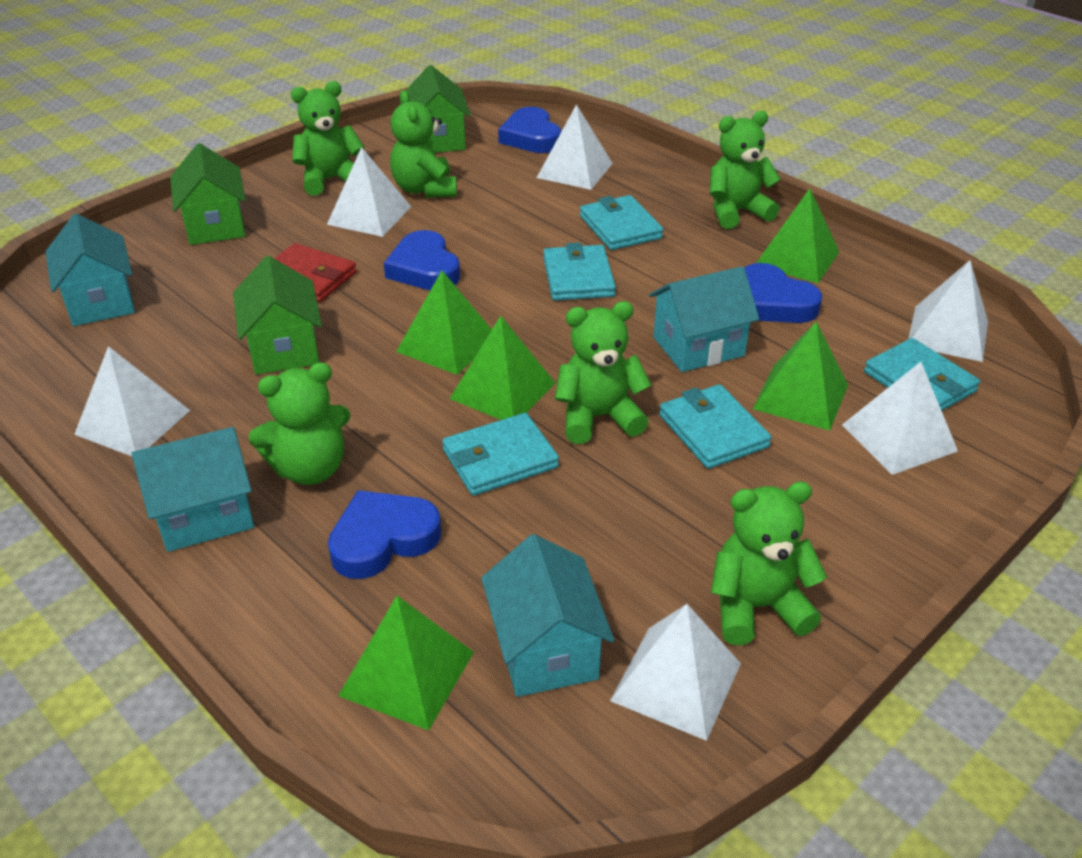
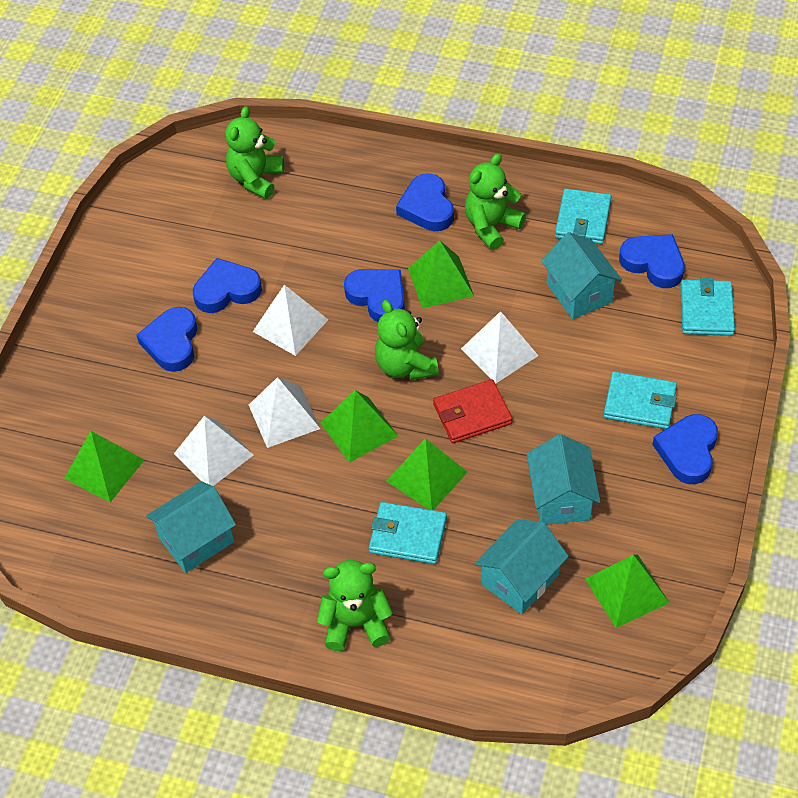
blue heart: 4 -> 6
green house: 3 -> 0
green teddy bear: 6 -> 4
turquoise wallet: 5 -> 4
white pyramid: 6 -> 4

